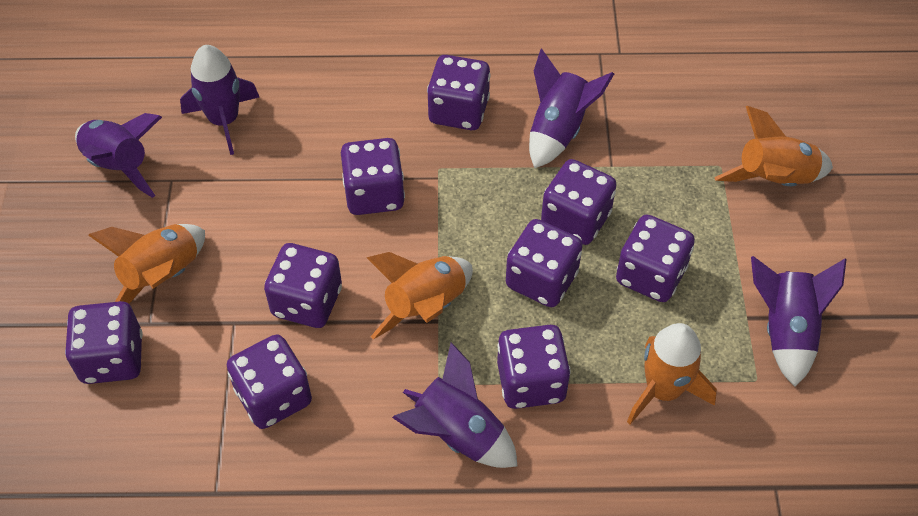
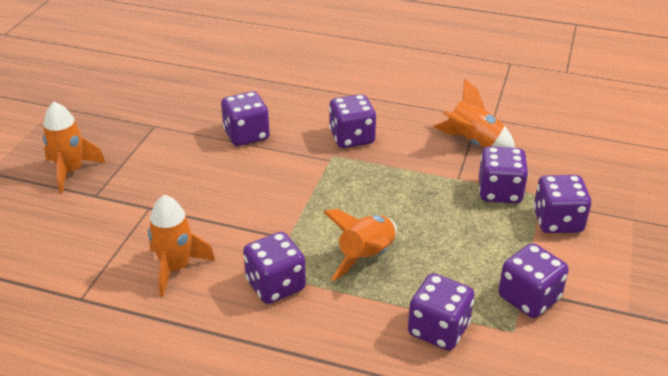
purple dice: 9 -> 7
purple rocket: 5 -> 0

